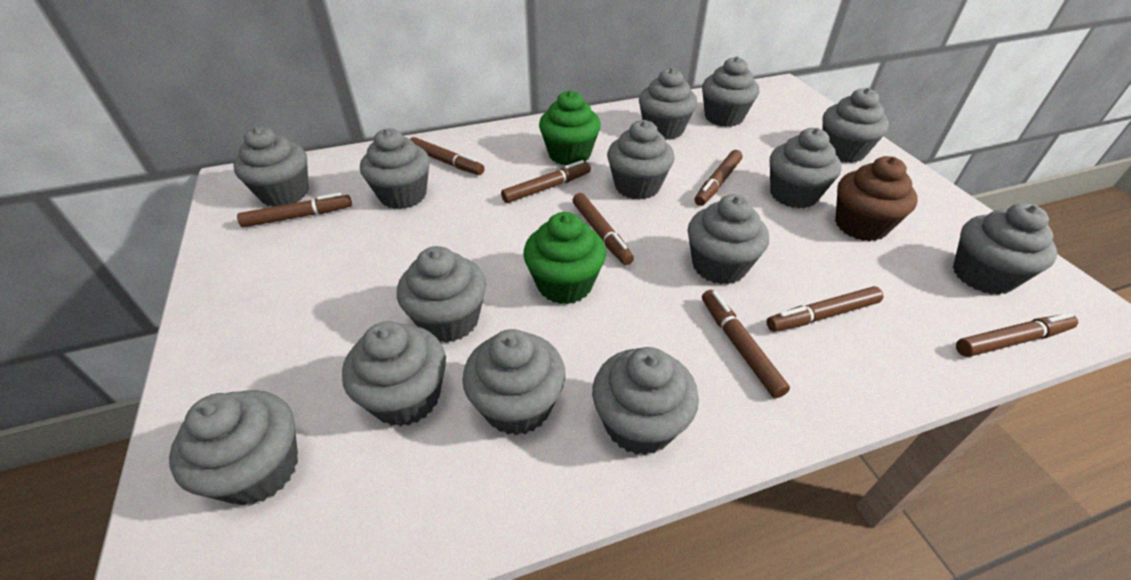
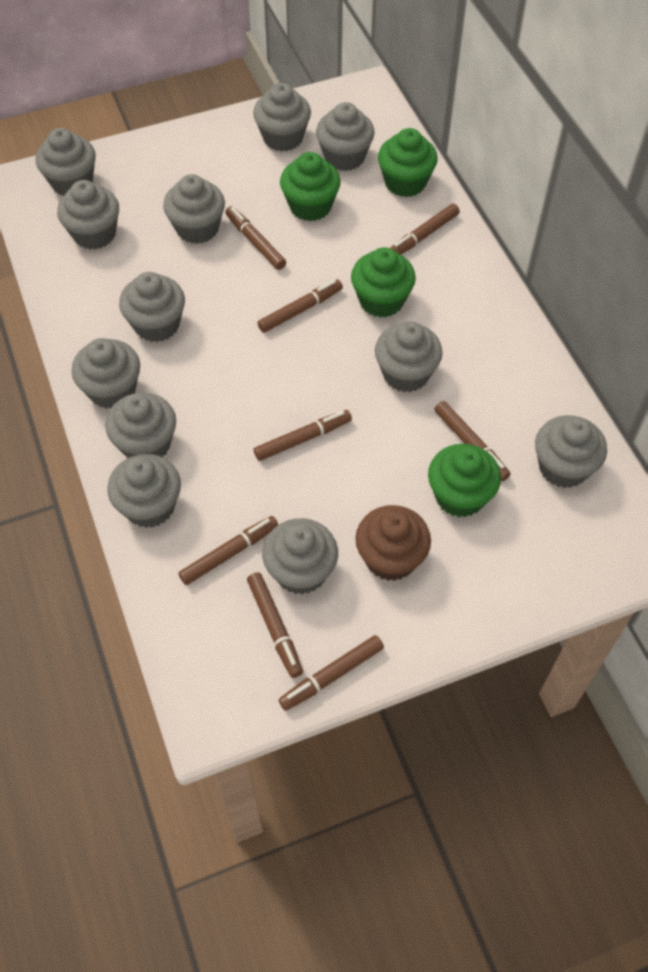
green cupcake: 2 -> 4
grey cupcake: 14 -> 12

